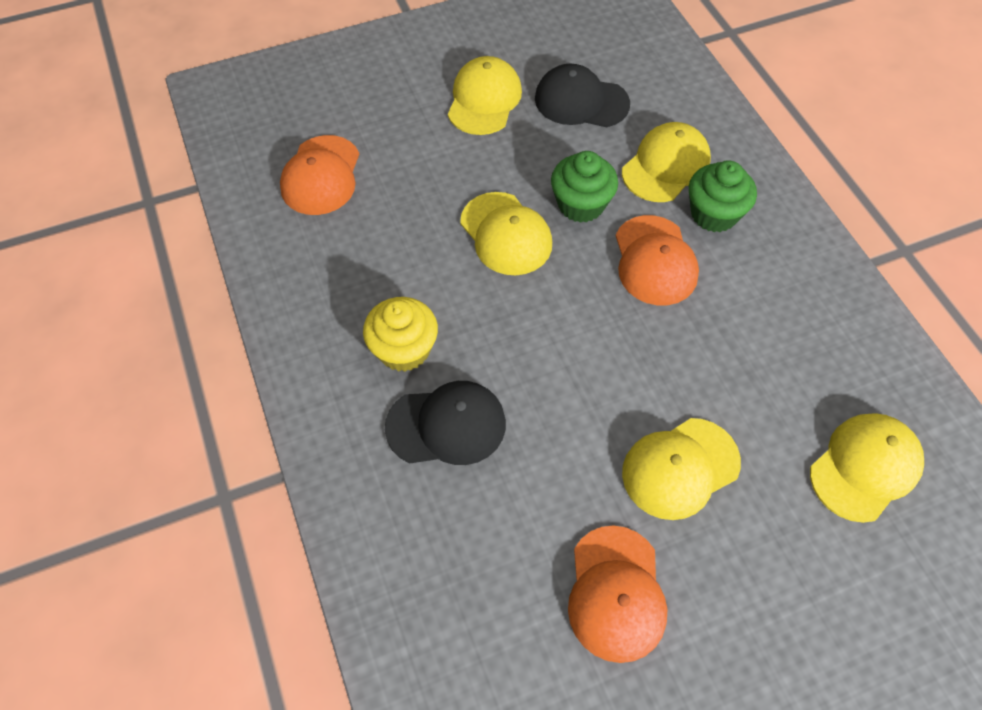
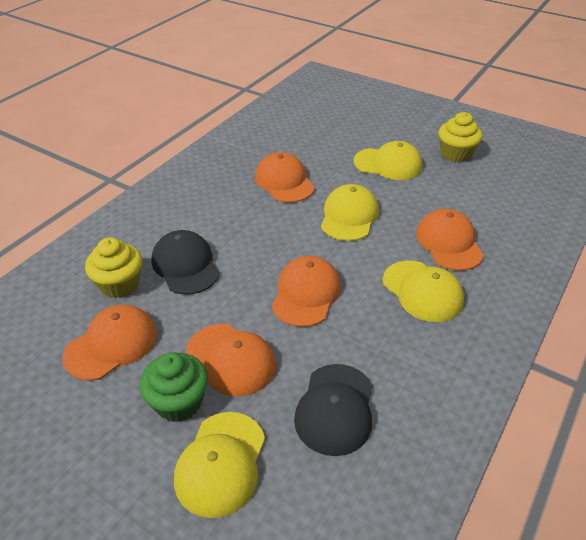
green cupcake: 2 -> 1
orange cap: 3 -> 5
yellow cap: 5 -> 4
yellow cupcake: 1 -> 2

